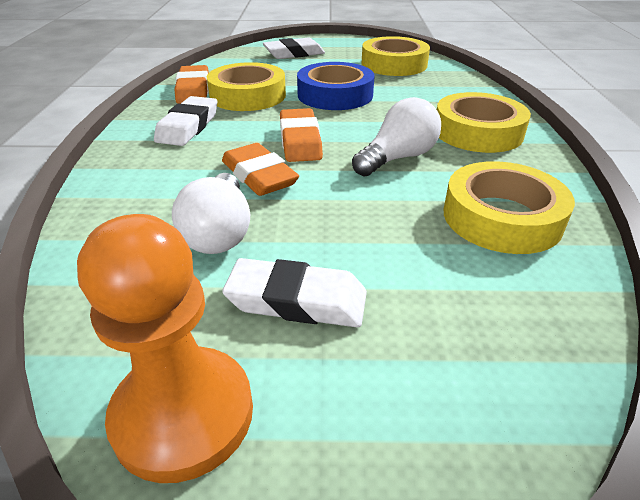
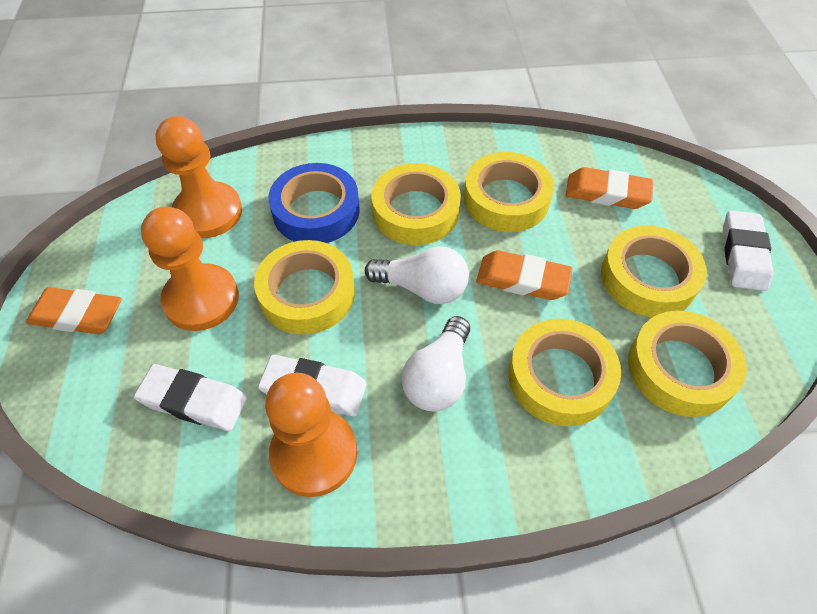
orange pawn: 1 -> 3
yellow tape: 4 -> 6

